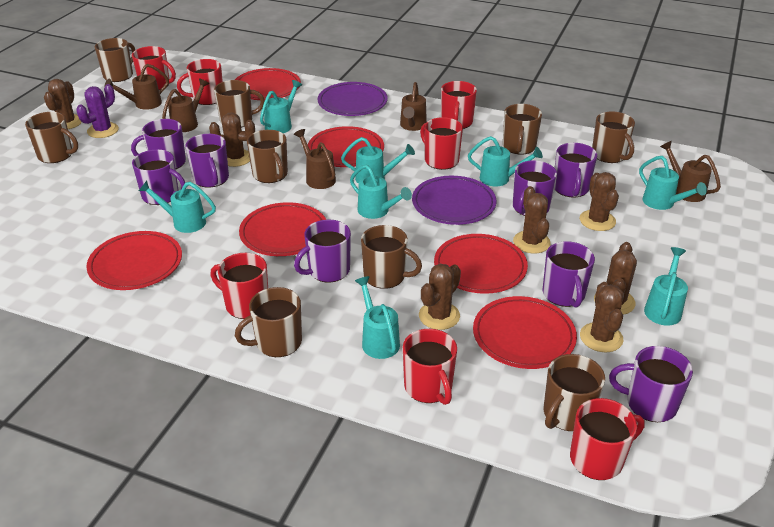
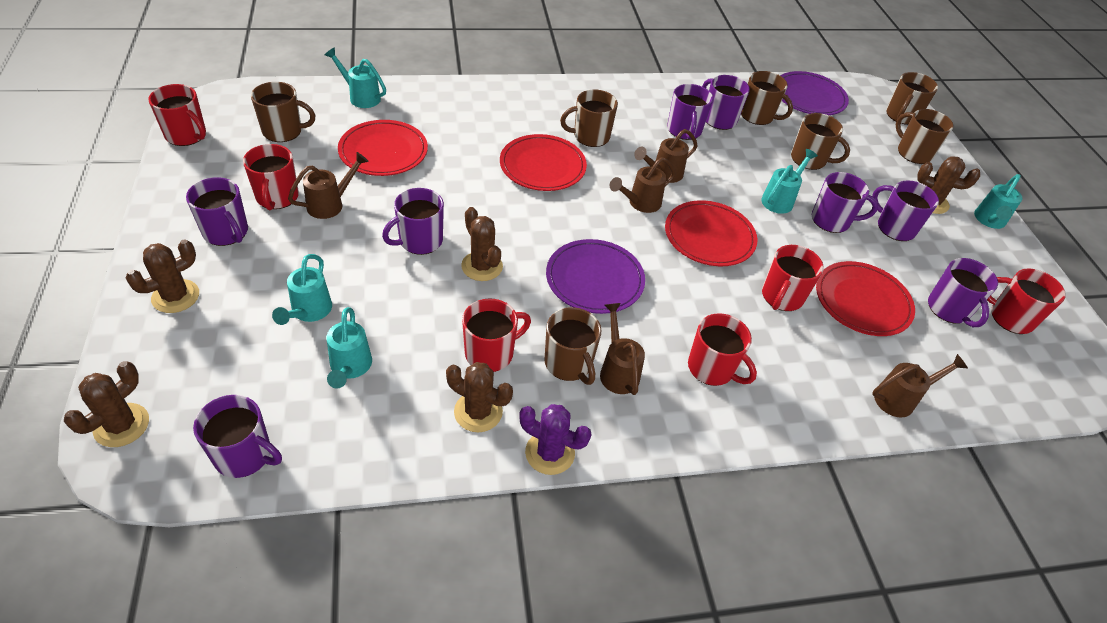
brown cactus: 7 -> 5
brown mug: 9 -> 7
red mug: 7 -> 6
red plate: 6 -> 4
turquoise watering can: 8 -> 5

